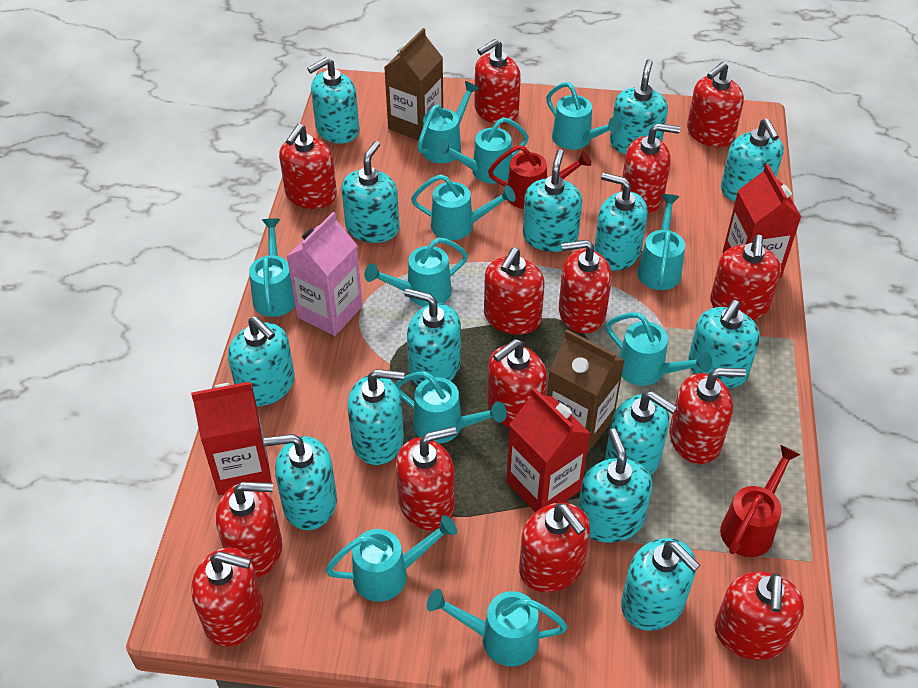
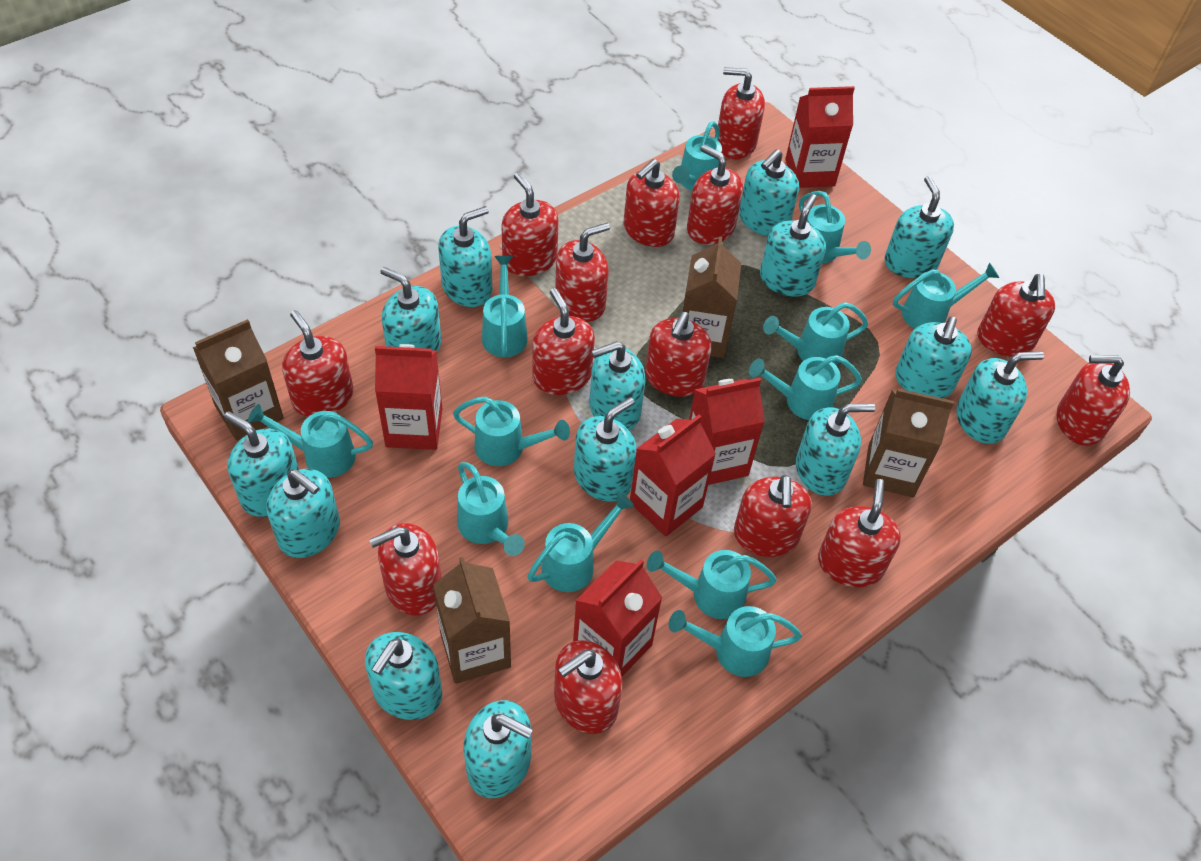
brown carton: 2 -> 4
pink carton: 1 -> 0
red carton: 3 -> 5
red watering can: 2 -> 0
turquoise watering can: 11 -> 12

